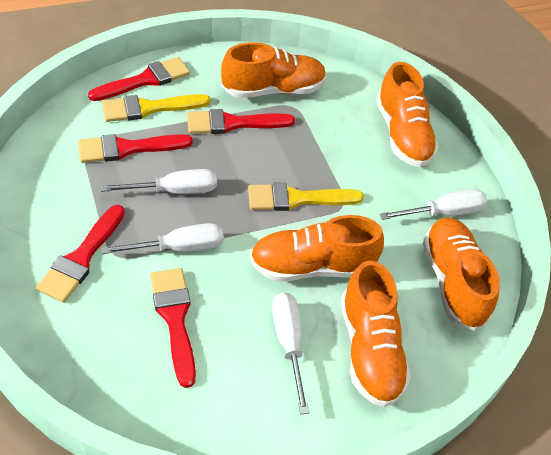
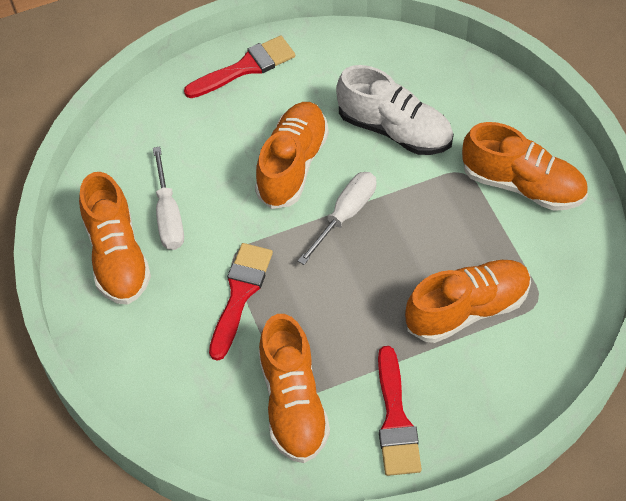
red brush: 5 -> 3
white screwdriver: 4 -> 2
white shoe: 0 -> 1
yellow brush: 2 -> 0

